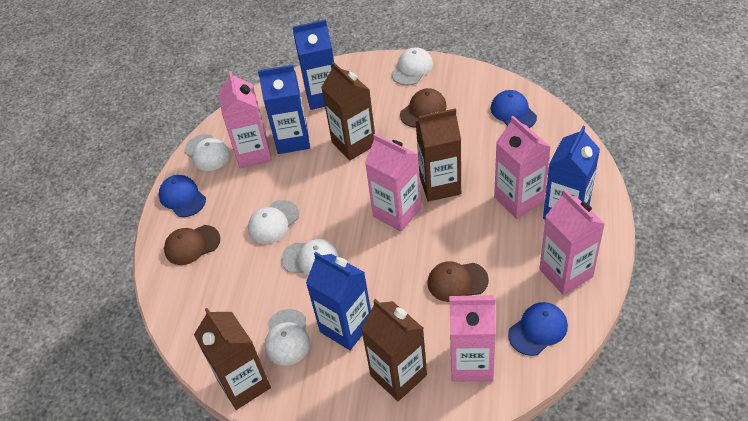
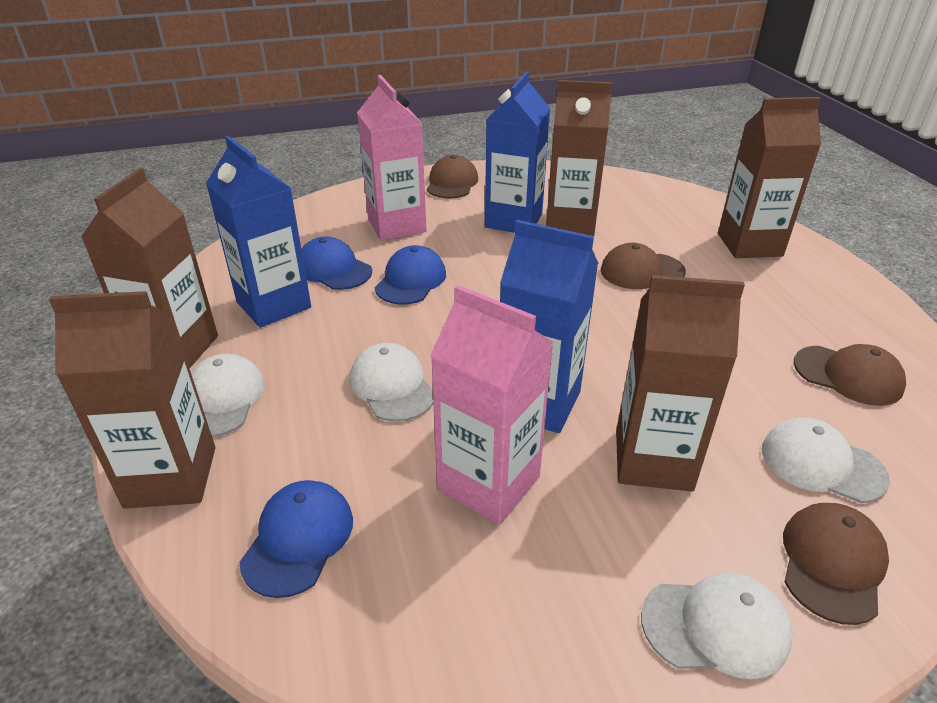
blue carton: 4 -> 3
brown cap: 3 -> 4
brown carton: 4 -> 5
pink carton: 5 -> 2
white cap: 5 -> 4

